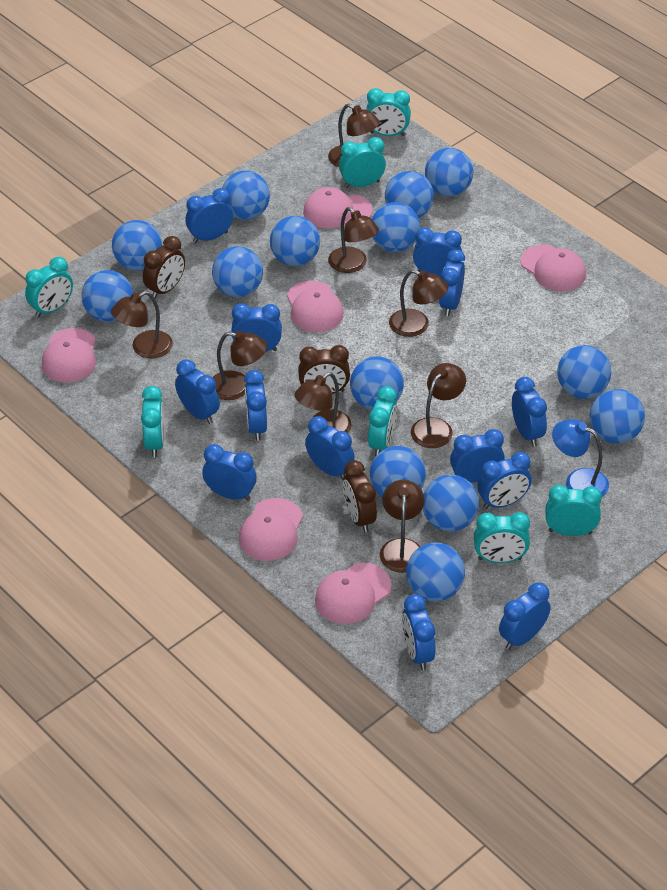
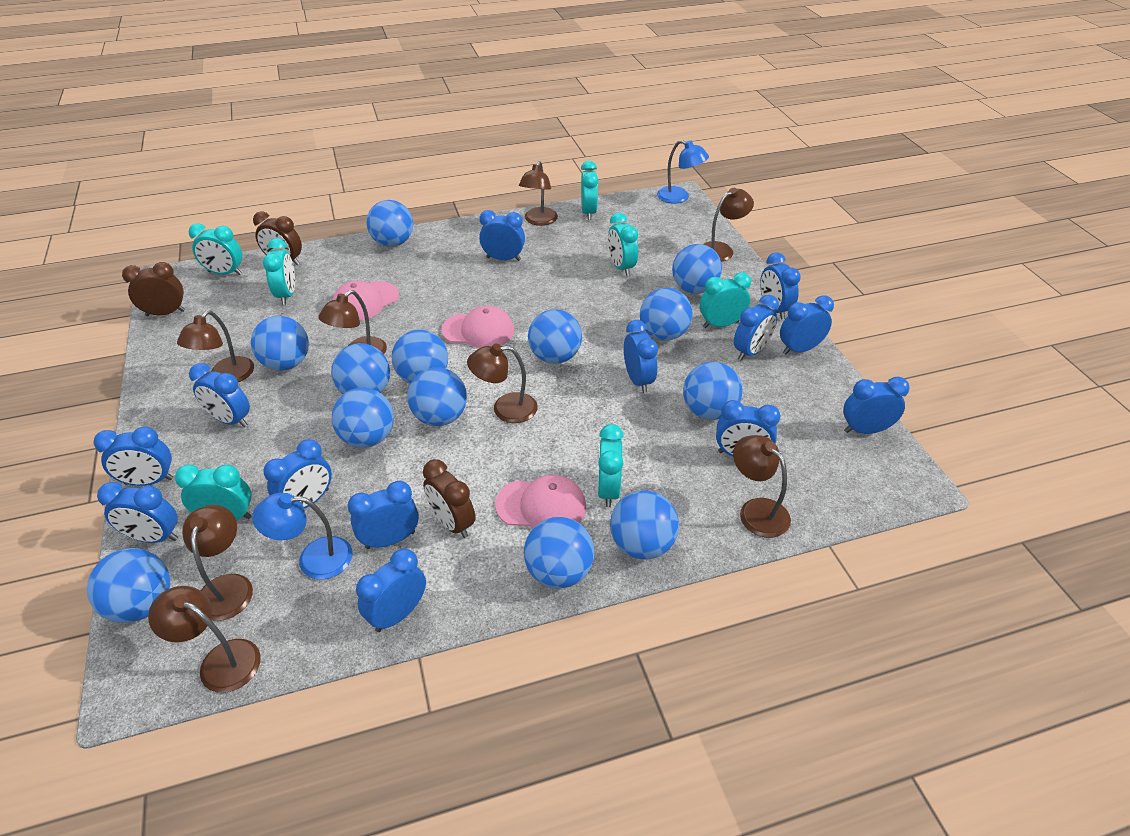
blue ball: 14 -> 13
blue lamp: 1 -> 2
pink cap: 6 -> 3

